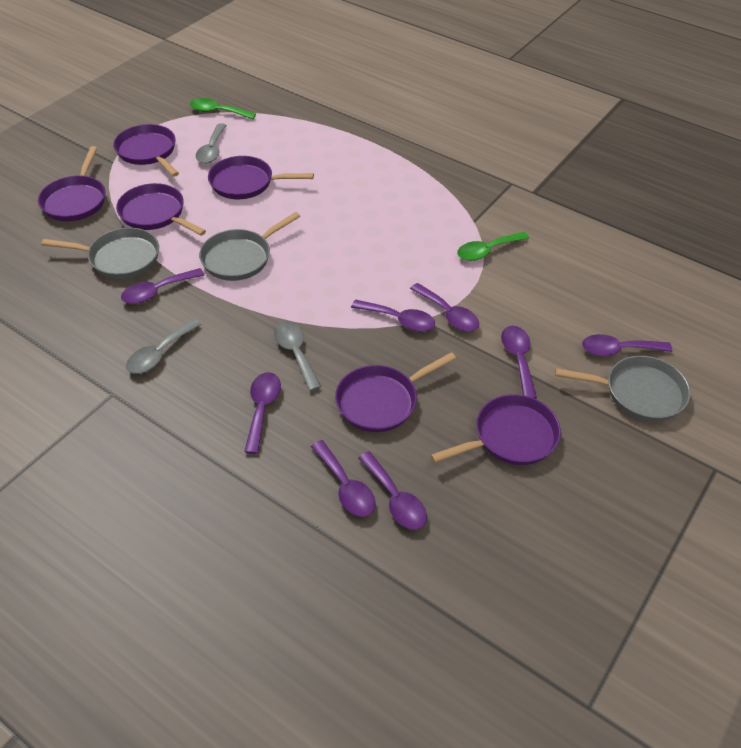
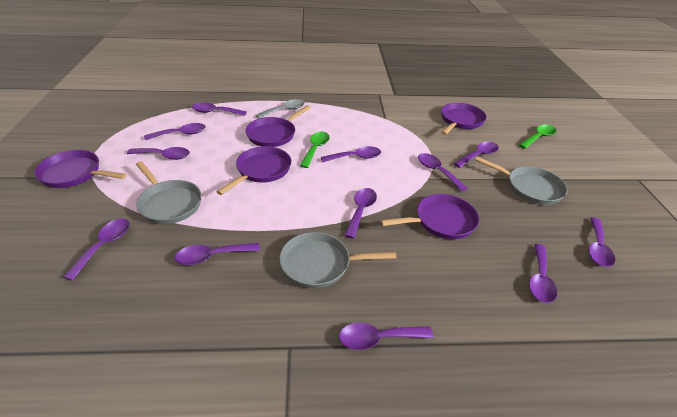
grey spoon: 3 -> 1
purple pan: 6 -> 5
purple spoon: 8 -> 12

